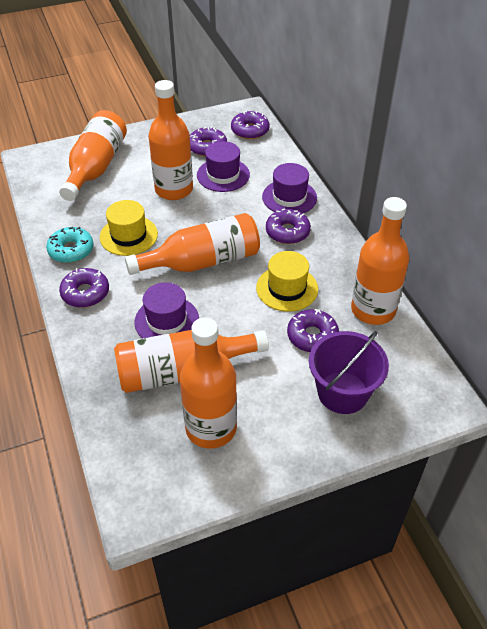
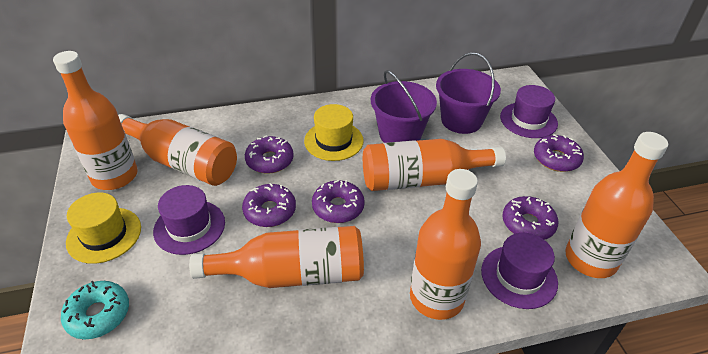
purple bucket: 1 -> 2

